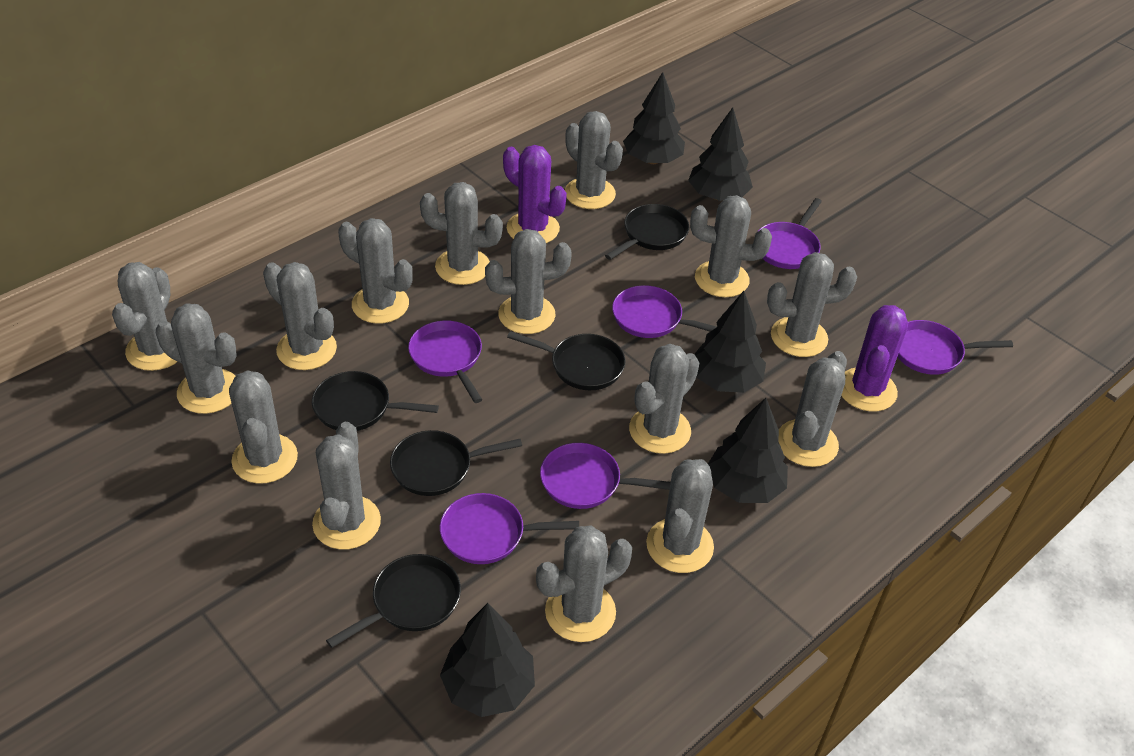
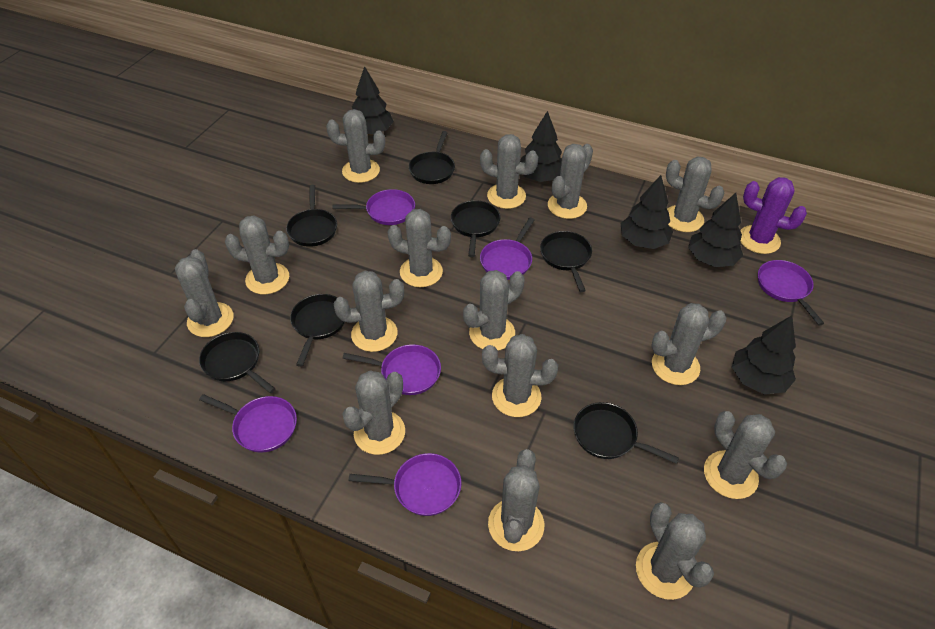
black pan: 5 -> 7
purple cactus: 2 -> 1

